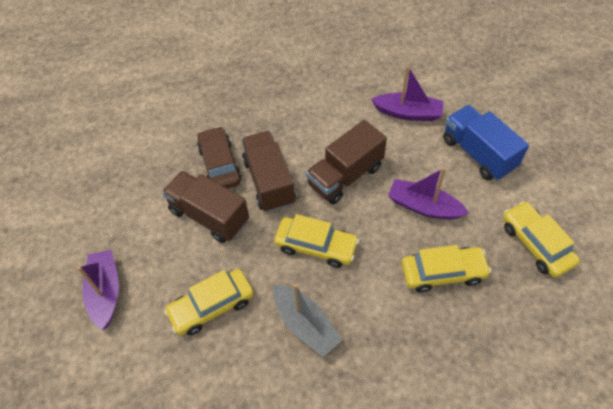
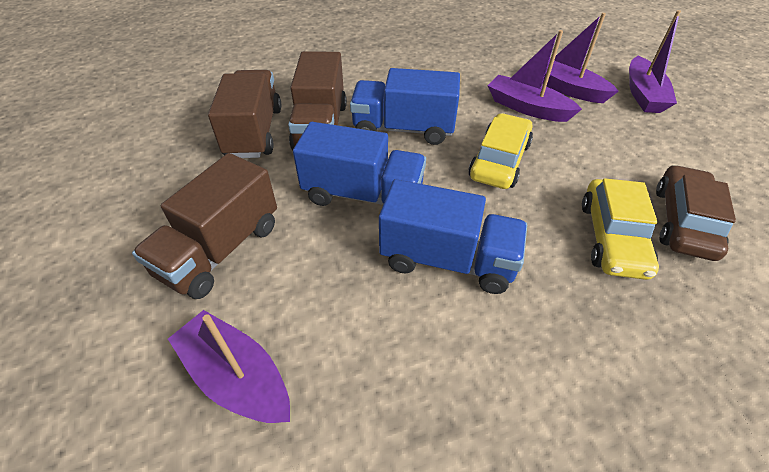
blue truck: 1 -> 3
grey boat: 1 -> 0
purple boat: 3 -> 4
yellow car: 4 -> 2

